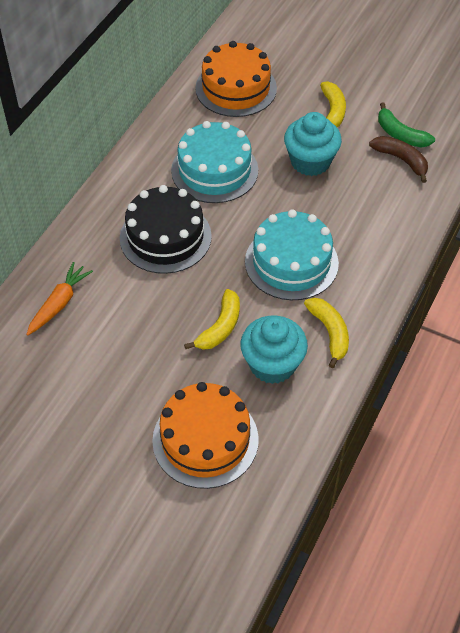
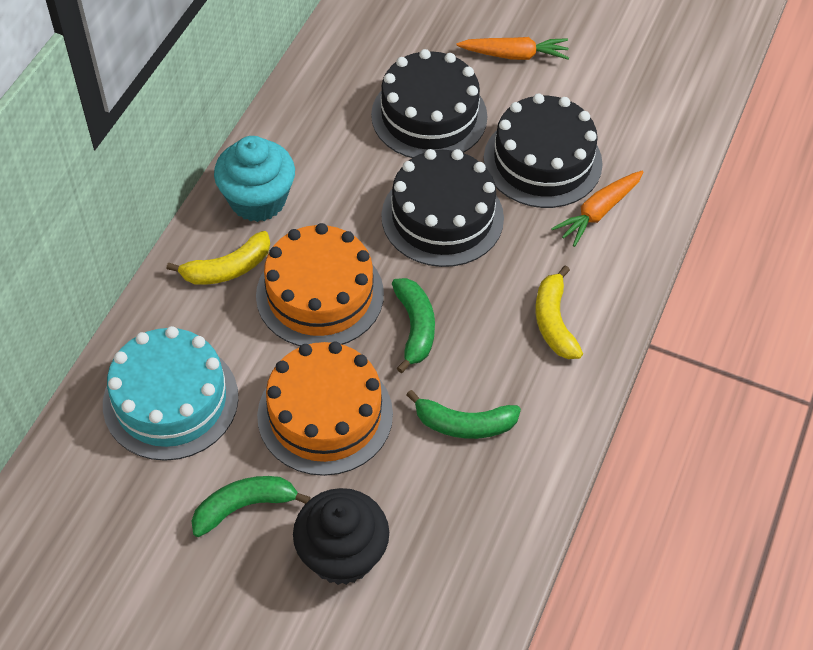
black cake: 1 -> 3
black cupcake: 0 -> 1
brown banana: 1 -> 0
green banana: 1 -> 3
orange carrot: 1 -> 2
turquoise cake: 2 -> 1
turquoise cupcake: 2 -> 1
yellow banana: 3 -> 2

